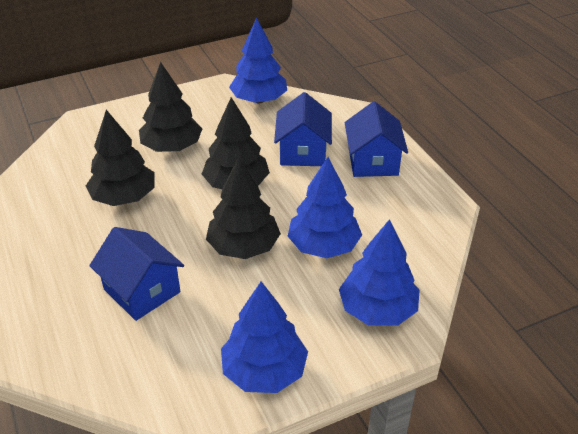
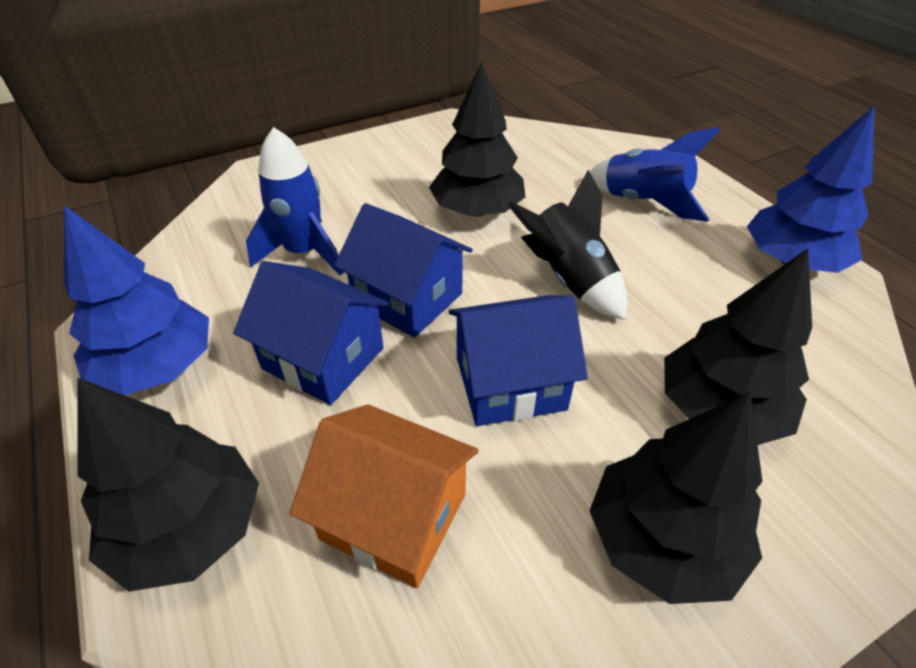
black rocket: 0 -> 1
blue rocket: 0 -> 2
blue tree: 4 -> 2
orange house: 0 -> 1

